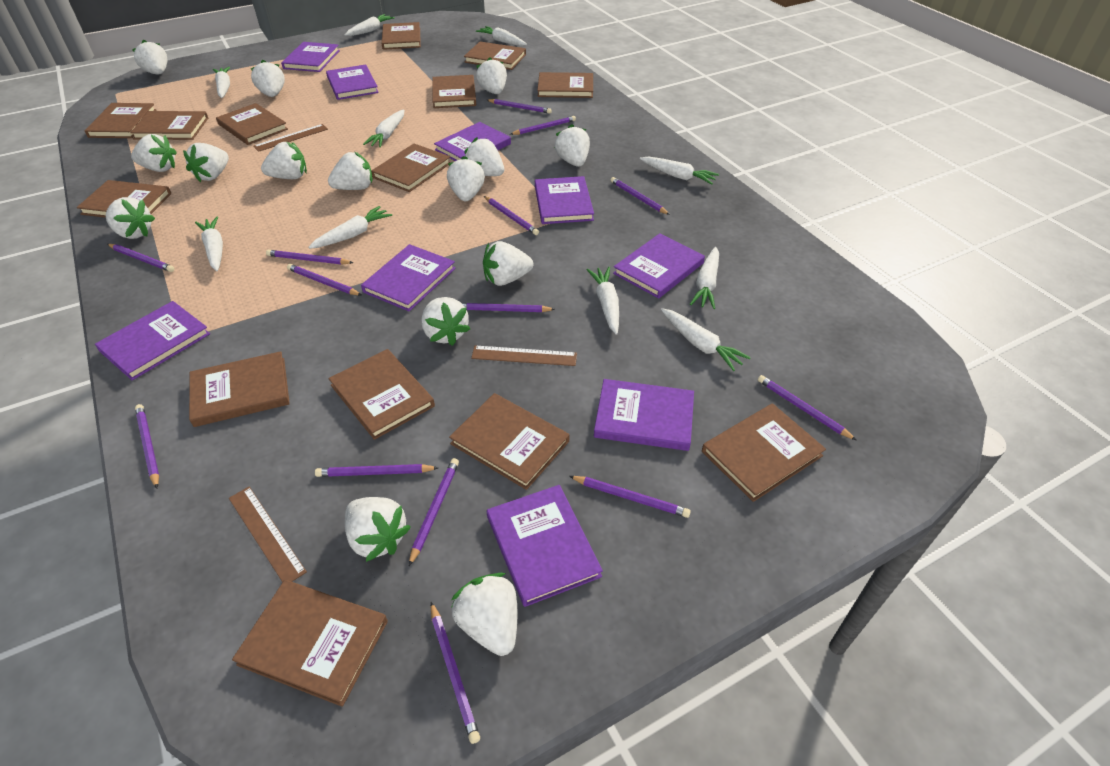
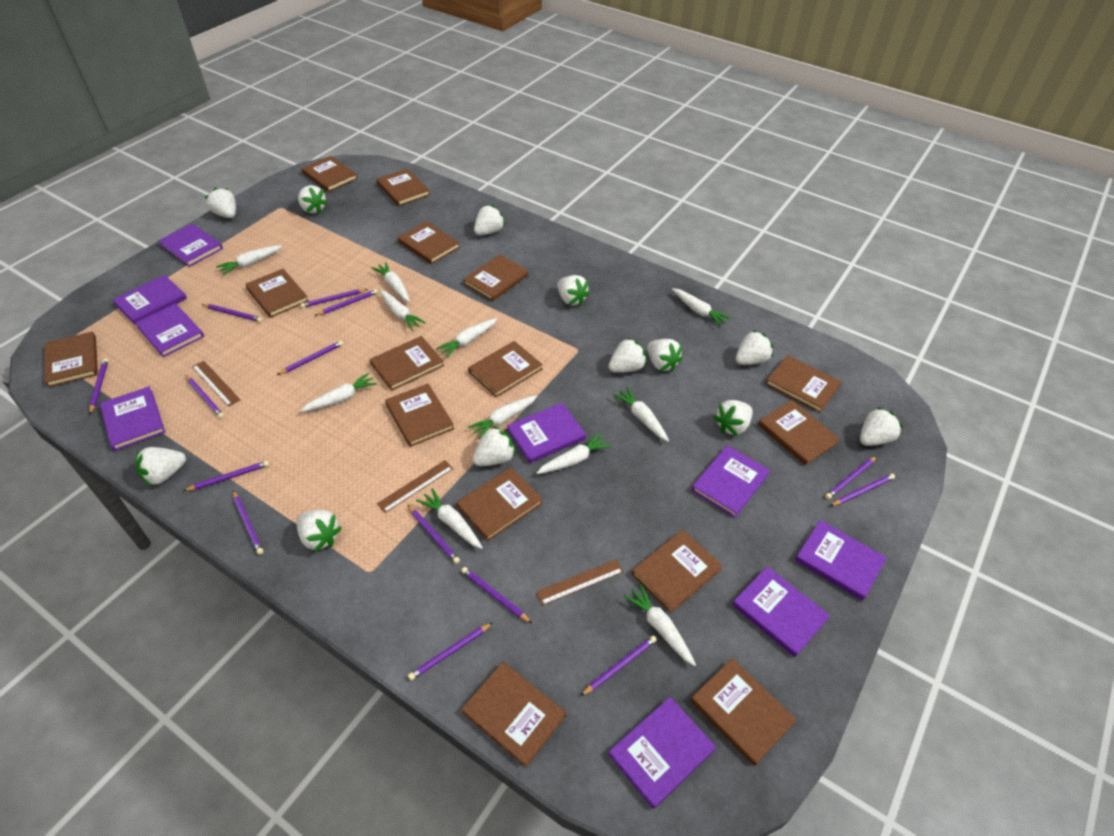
brown book: 14 -> 15
white carrot: 10 -> 11
white strawberry: 15 -> 12

